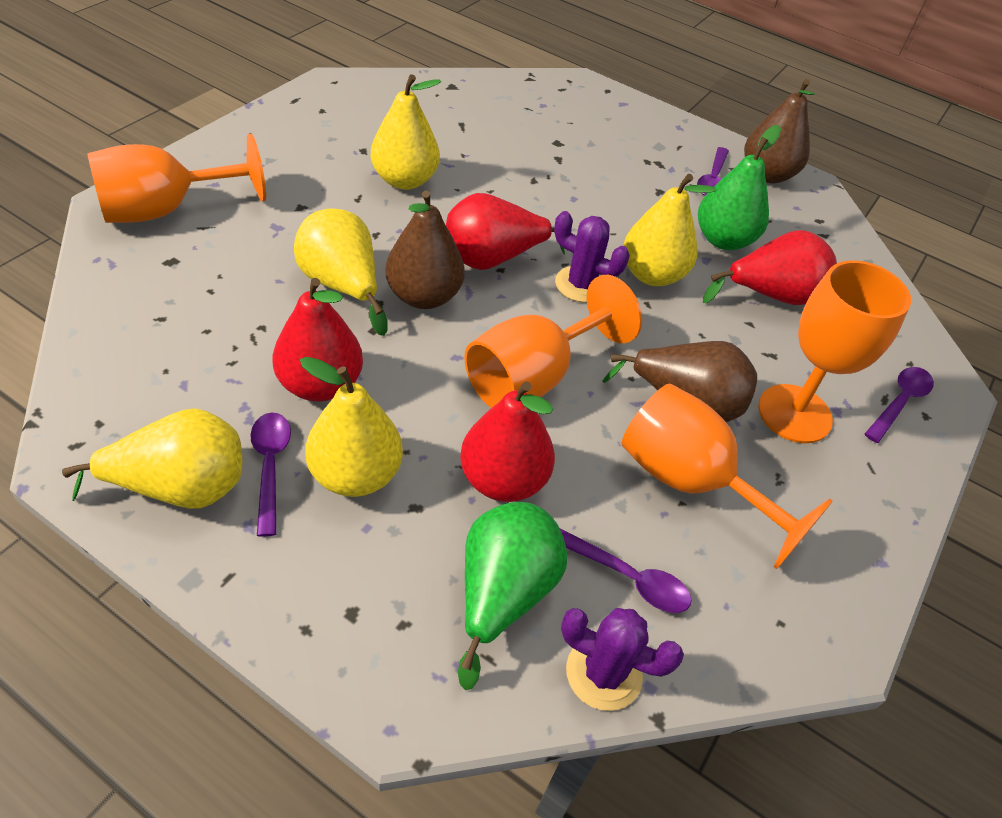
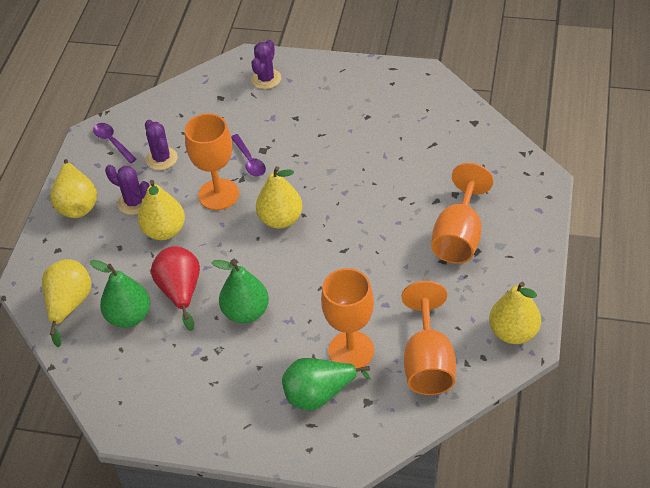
brown pear: 3 -> 0
green pear: 2 -> 3
purple cactus: 2 -> 3
purple spoon: 4 -> 2
red pear: 4 -> 1

